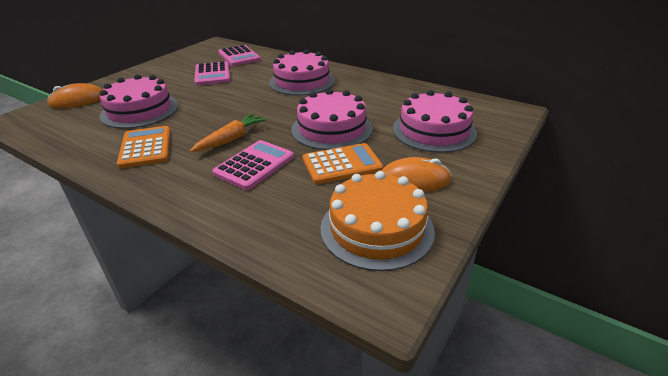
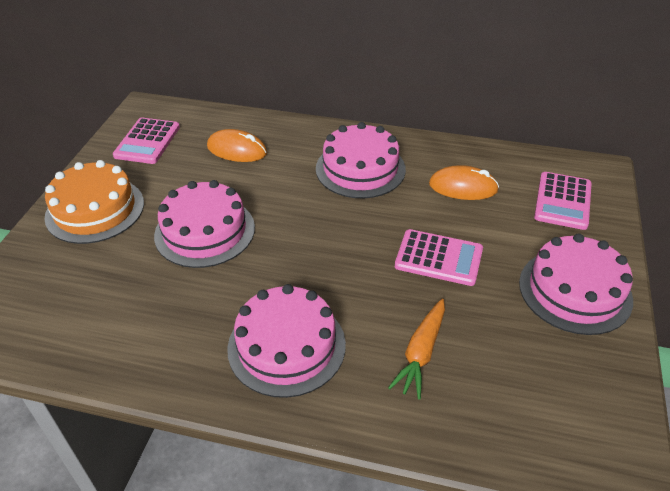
orange calculator: 2 -> 0

